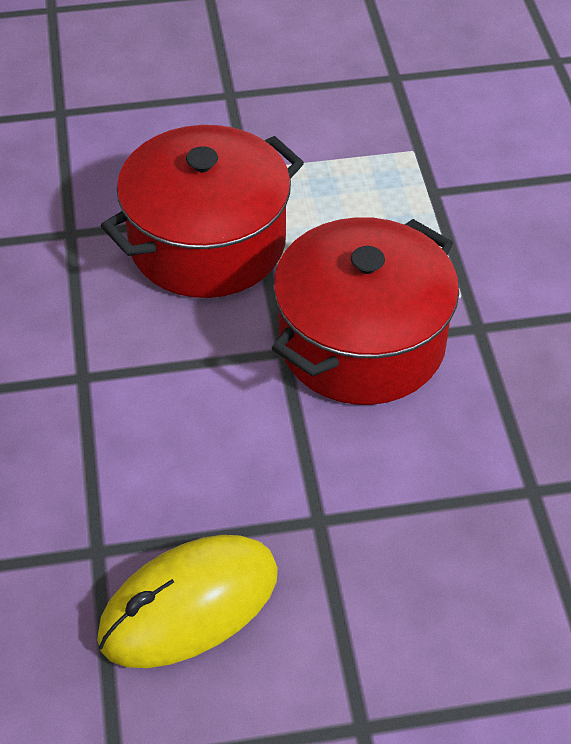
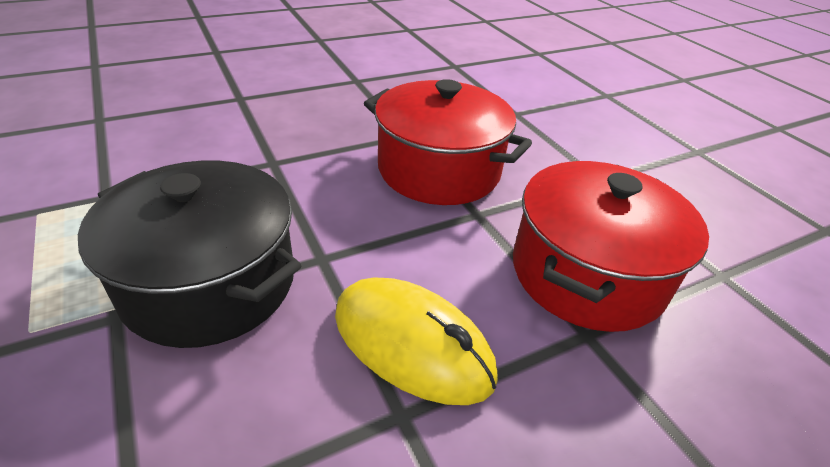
black pot: 0 -> 1

